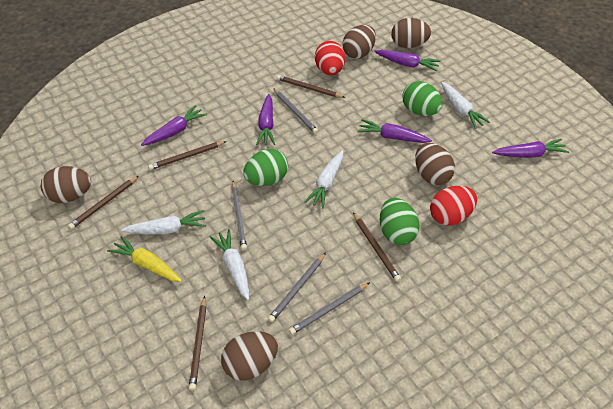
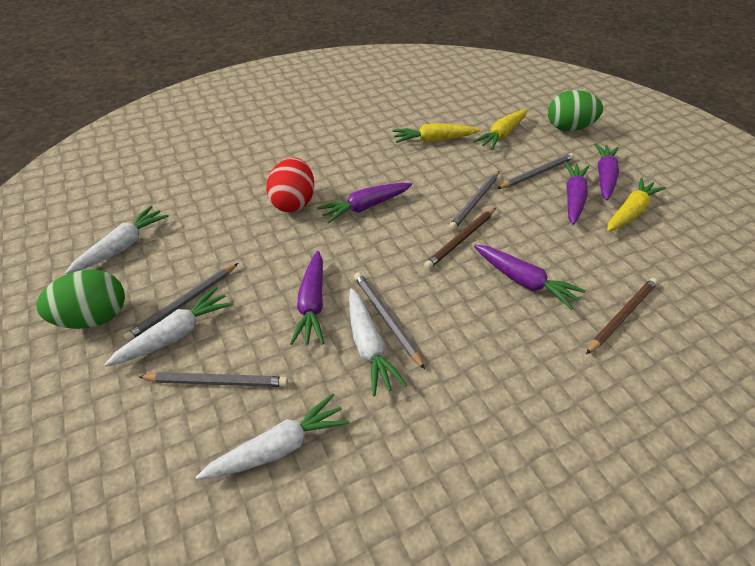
brown egg: 5 -> 0
brown pencil: 5 -> 2
green egg: 3 -> 2
grey pencil: 4 -> 5
red egg: 2 -> 1
yellow carrot: 1 -> 3

